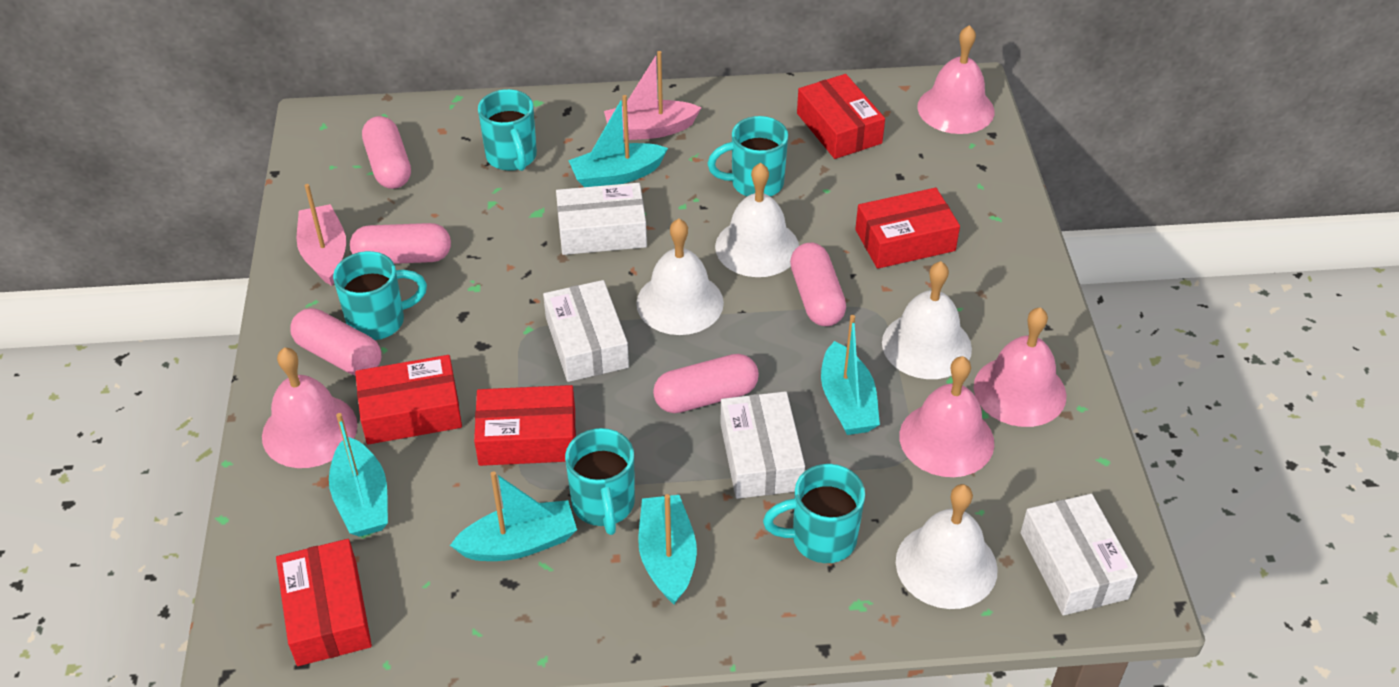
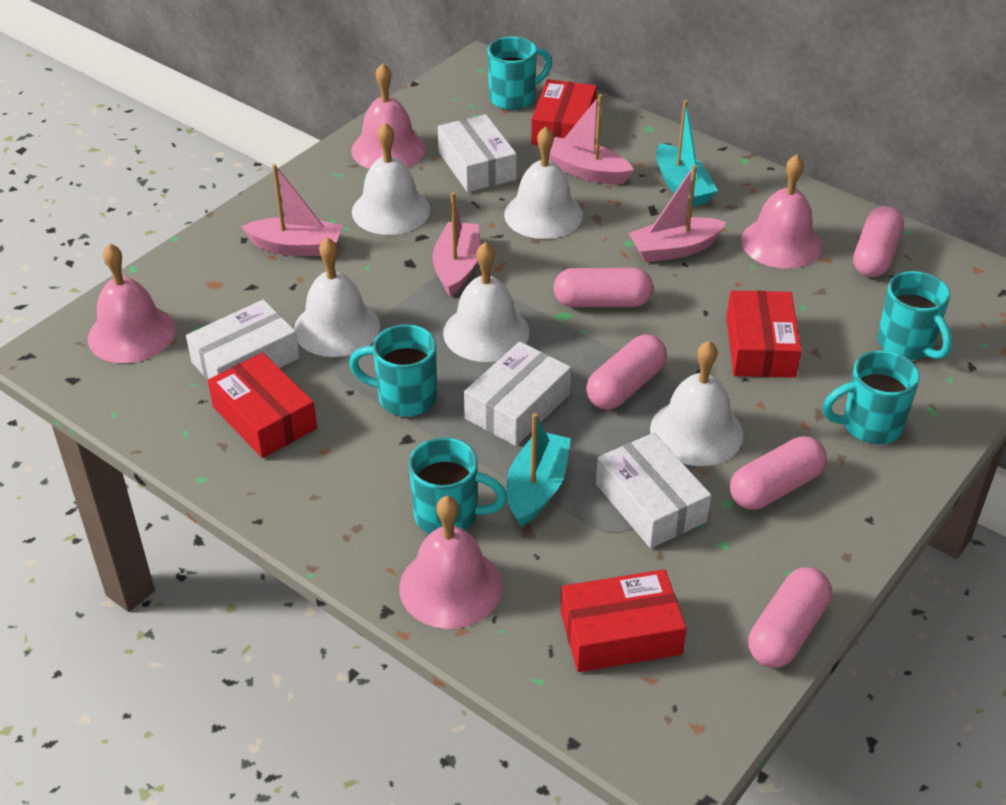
pink boat: 2 -> 4
red box: 5 -> 4
turquoise boat: 5 -> 2
white bell: 4 -> 5

